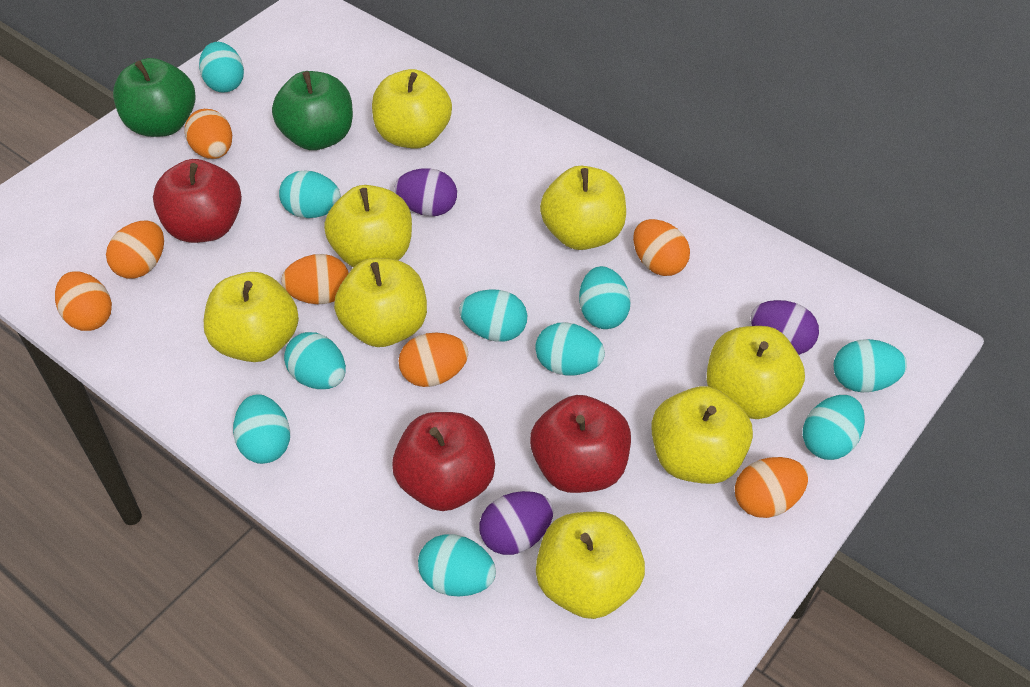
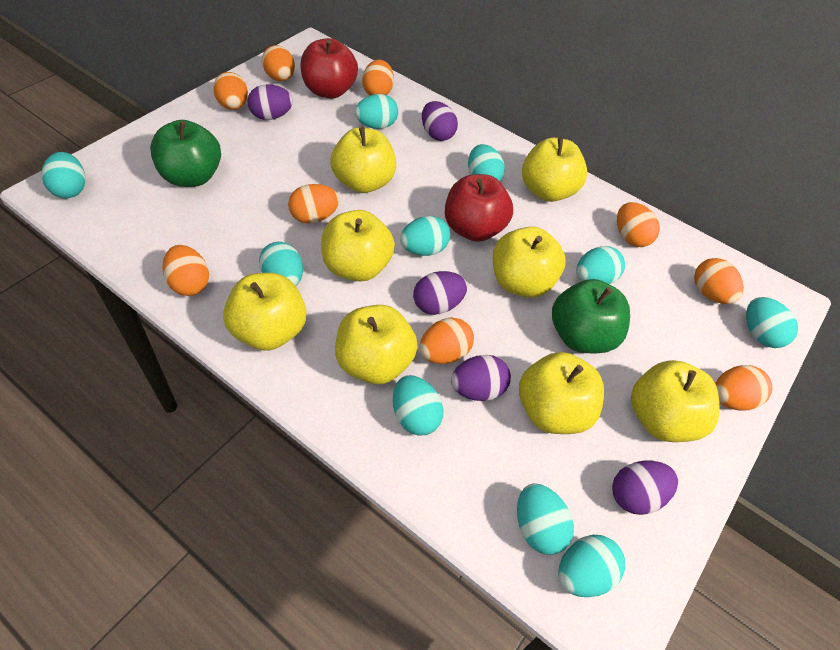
orange egg: 7 -> 9
purple egg: 3 -> 5
red apple: 3 -> 2

